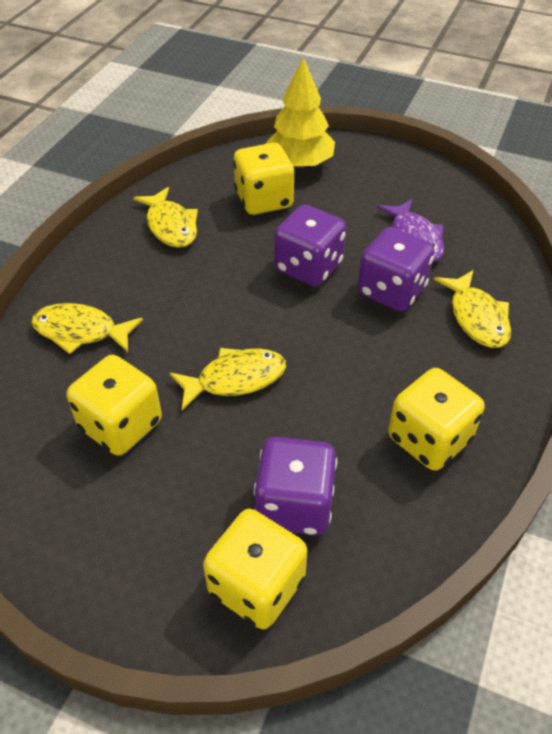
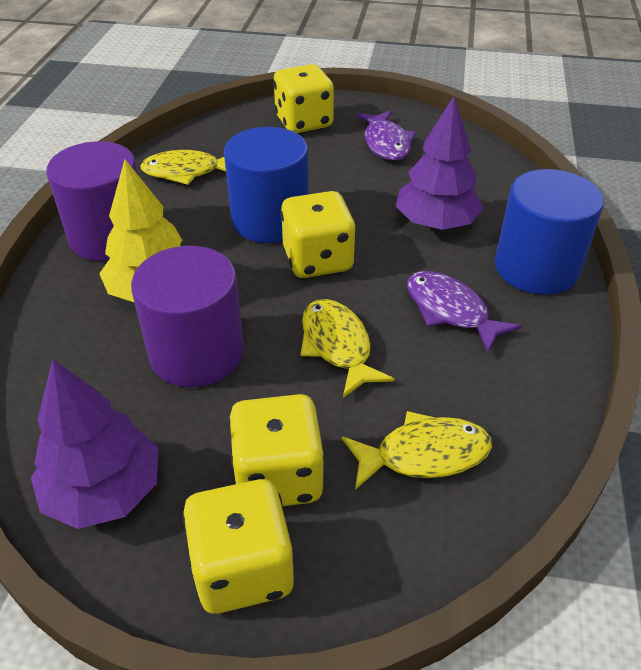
blue cylinder: 0 -> 2
purple cylinder: 0 -> 2
purple dice: 3 -> 0
purple fish: 1 -> 2
purple tree: 0 -> 2
yellow fish: 4 -> 3

